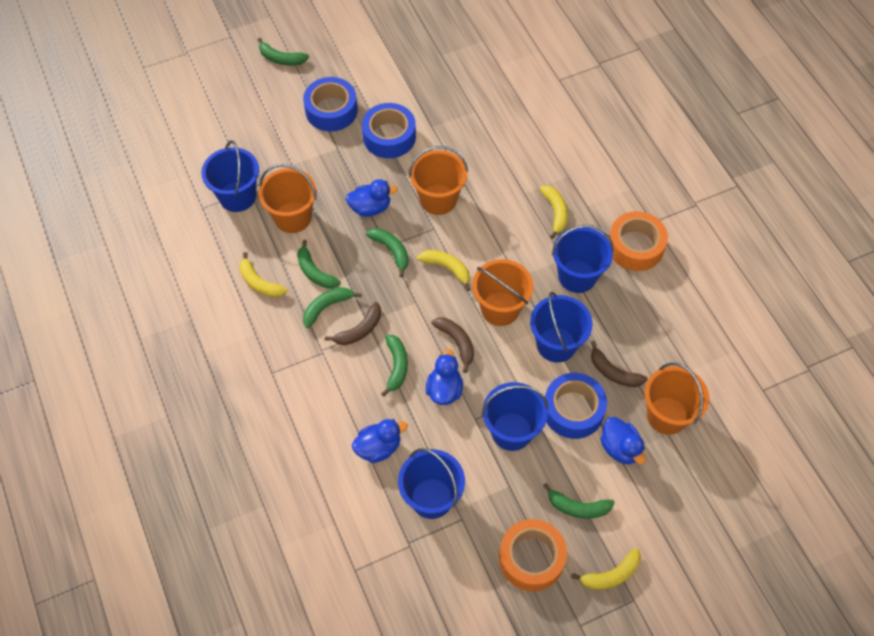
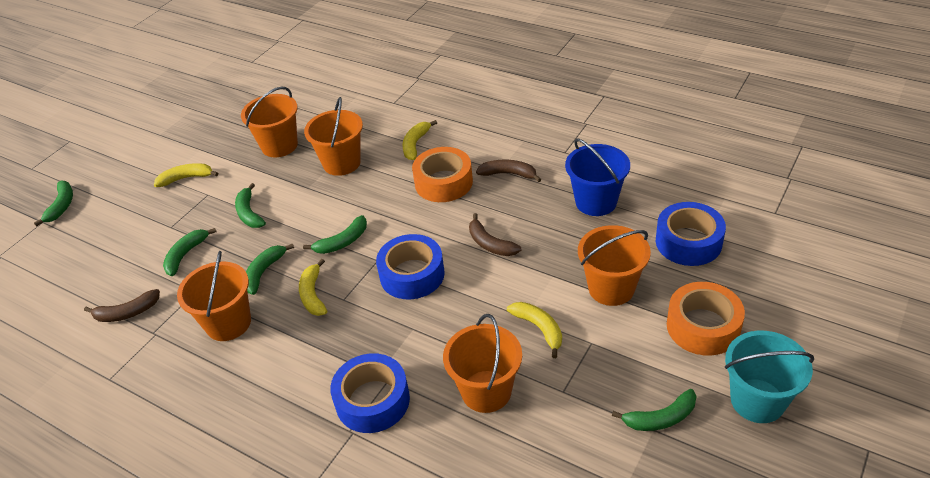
blue bucket: 5 -> 1
blue duck: 4 -> 0
orange bucket: 4 -> 5
turquoise bucket: 0 -> 1

